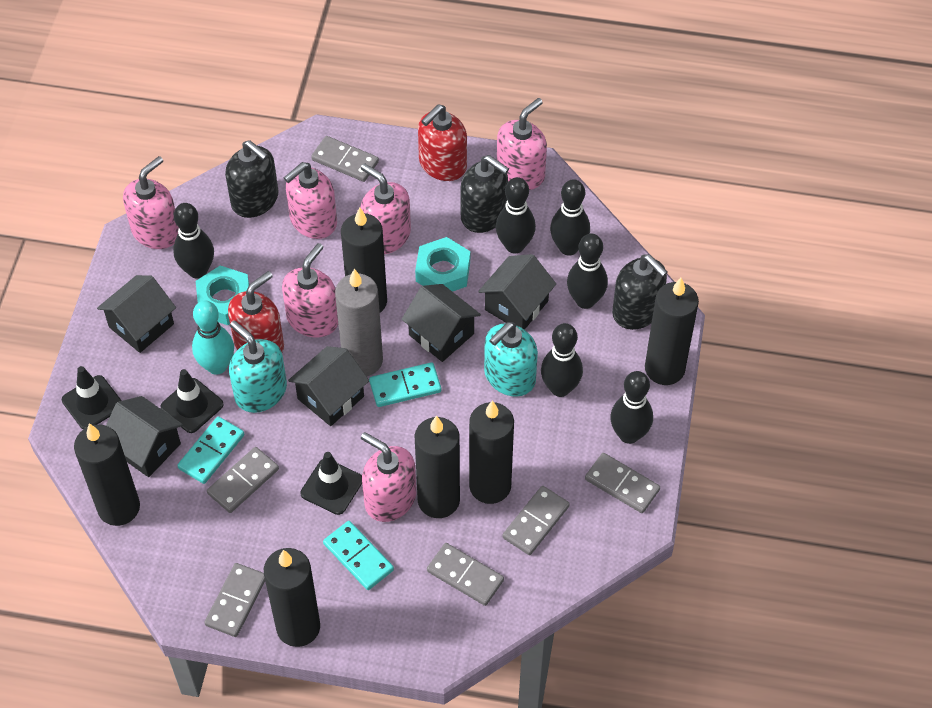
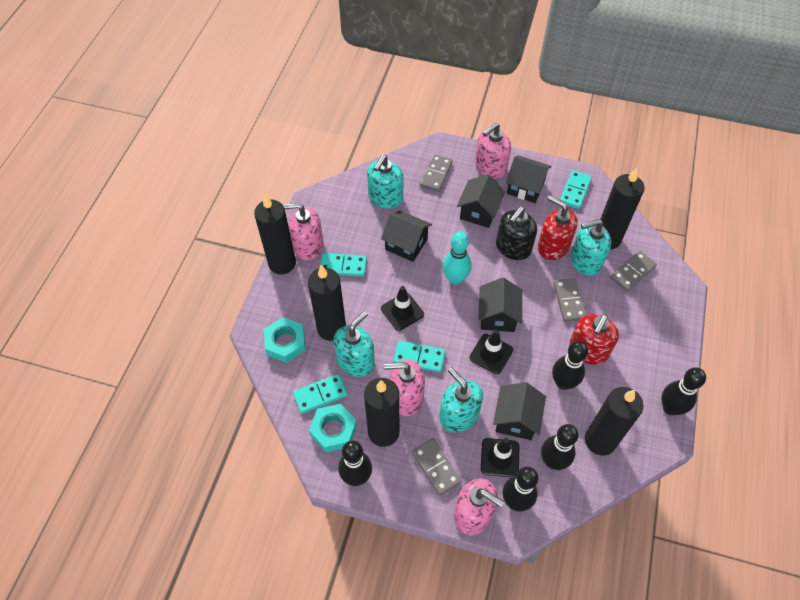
black bowling pin: 6 -> 5
black candle: 6 -> 5
black soap dispenser: 3 -> 1
grey candle: 1 -> 0
grey domino: 6 -> 4
pink soap dispenser: 6 -> 4
turquoise domino: 3 -> 4
turquoise soap dispenser: 2 -> 4

